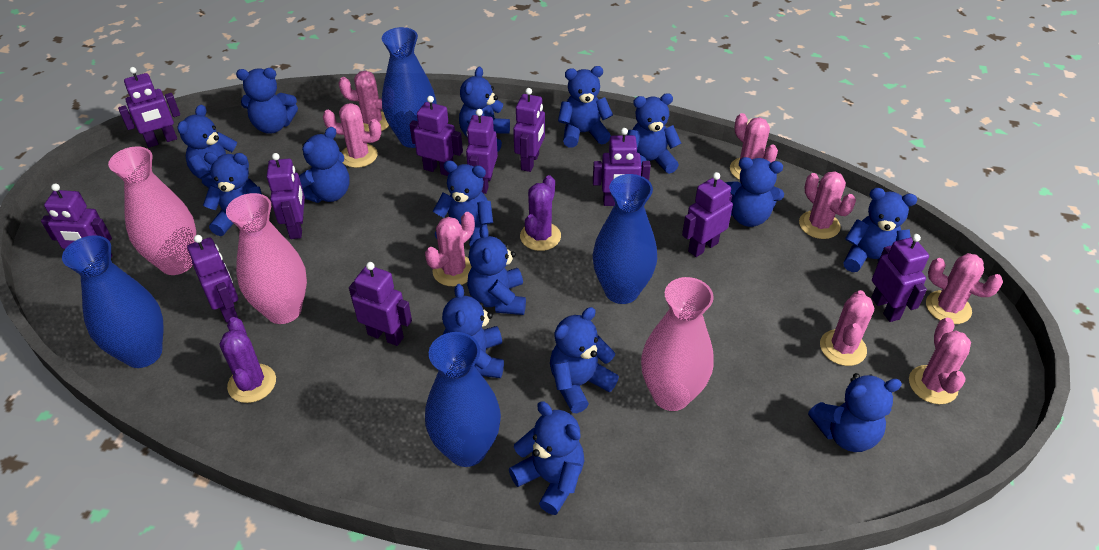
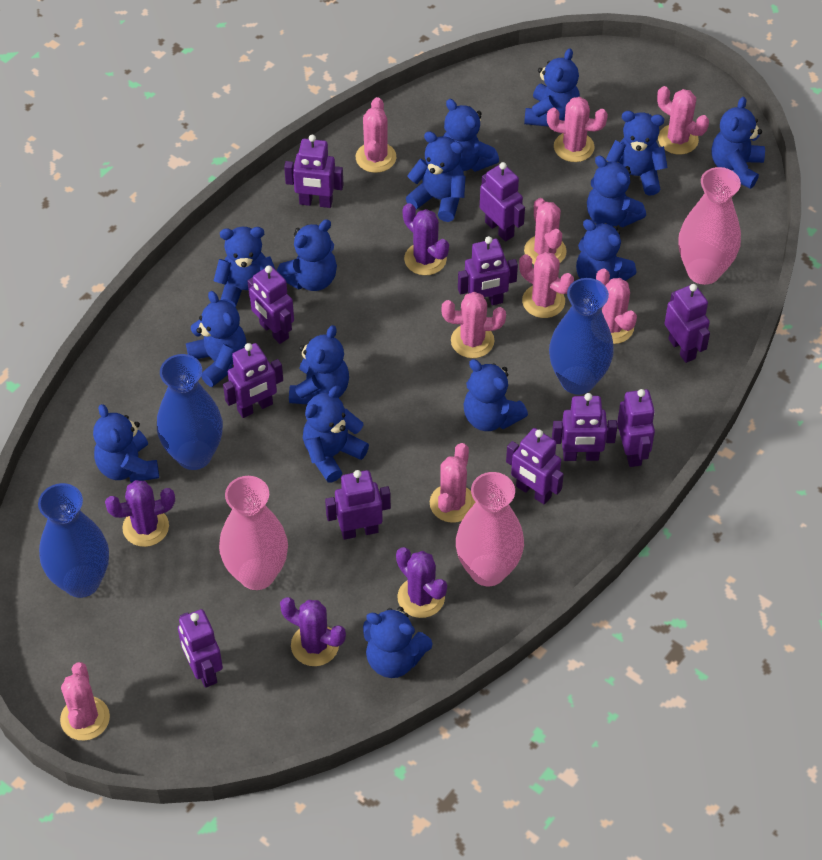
blue vase: 4 -> 3
pink cactus: 8 -> 9
purple cactus: 2 -> 4

